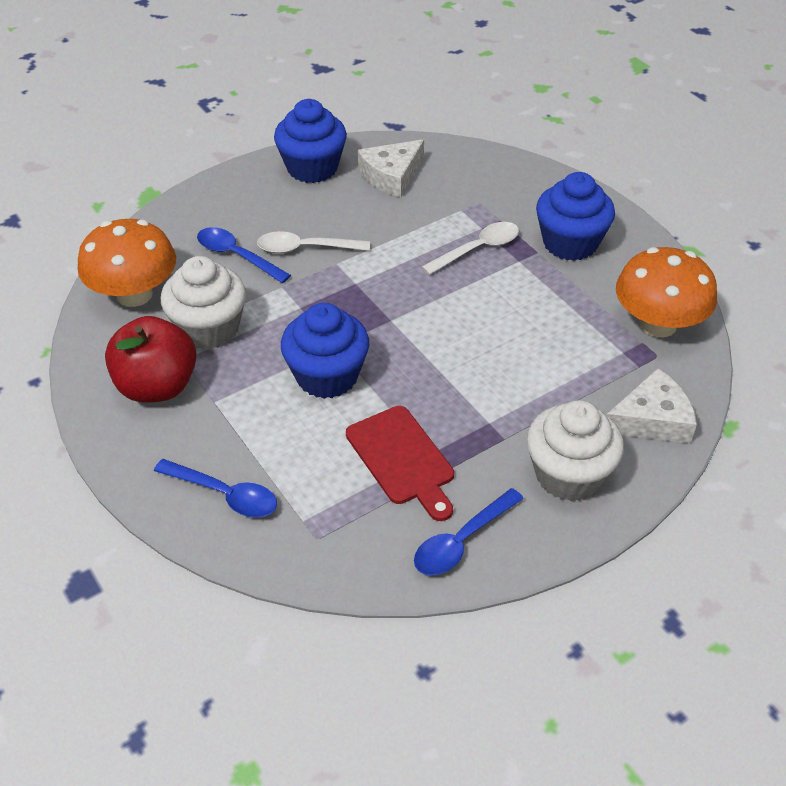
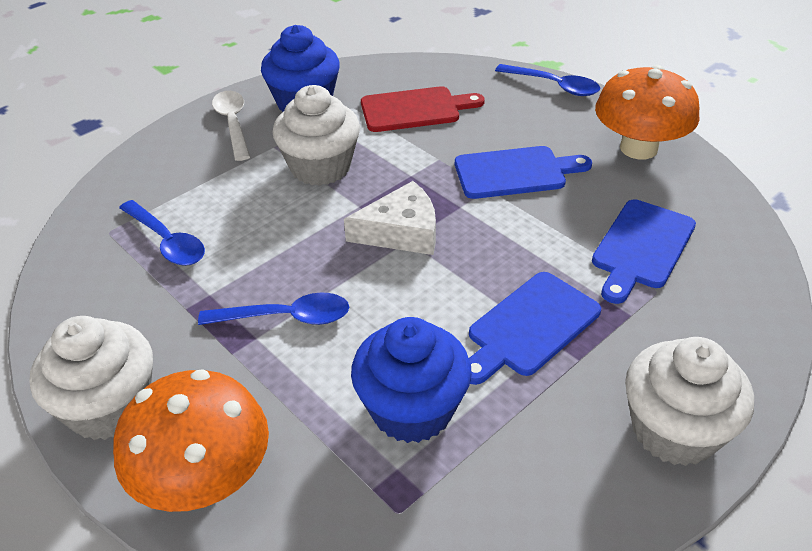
blue cupcake: 3 -> 2
blue cutting board: 0 -> 3
red apple: 1 -> 0
white cheese: 2 -> 1
white cupcake: 2 -> 3
white spoon: 2 -> 1

